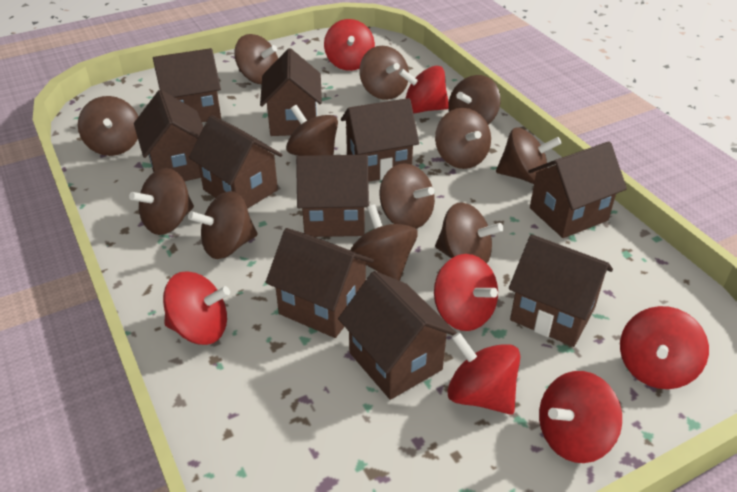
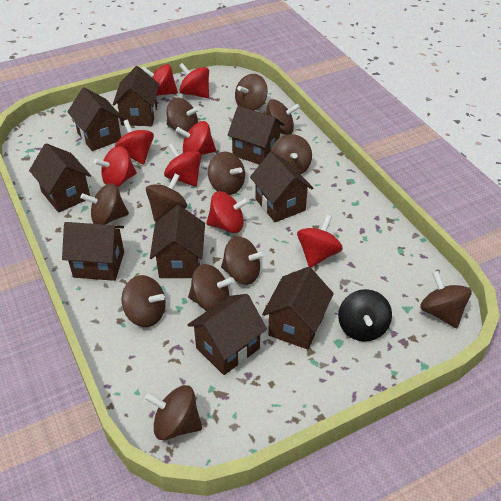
black spinning top: 0 -> 1
brown house: 10 -> 9
red spinning top: 7 -> 8

